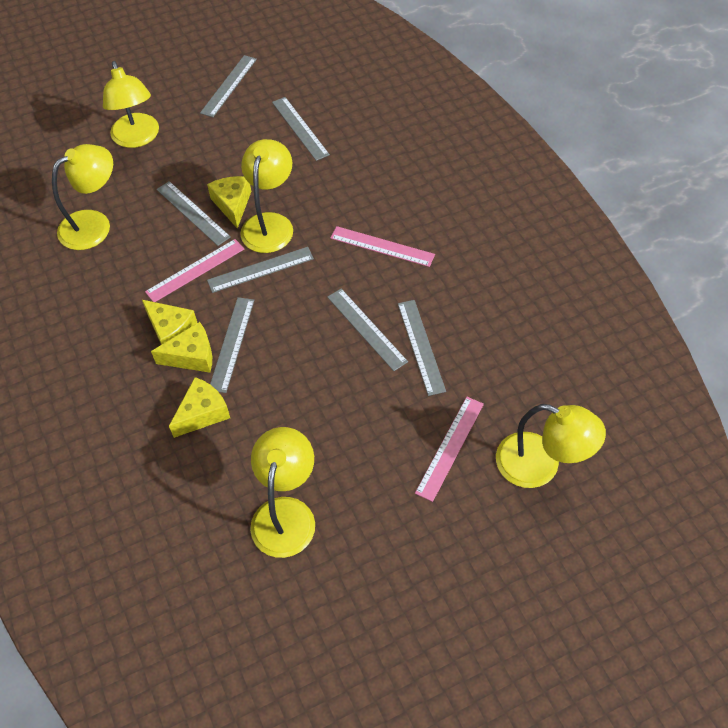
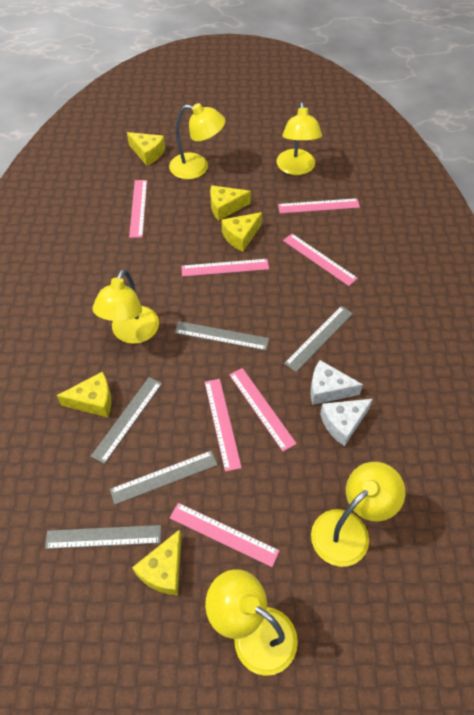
grey ruler: 7 -> 5
pink ruler: 3 -> 7
white cheese: 0 -> 2
yellow cheese: 4 -> 5

